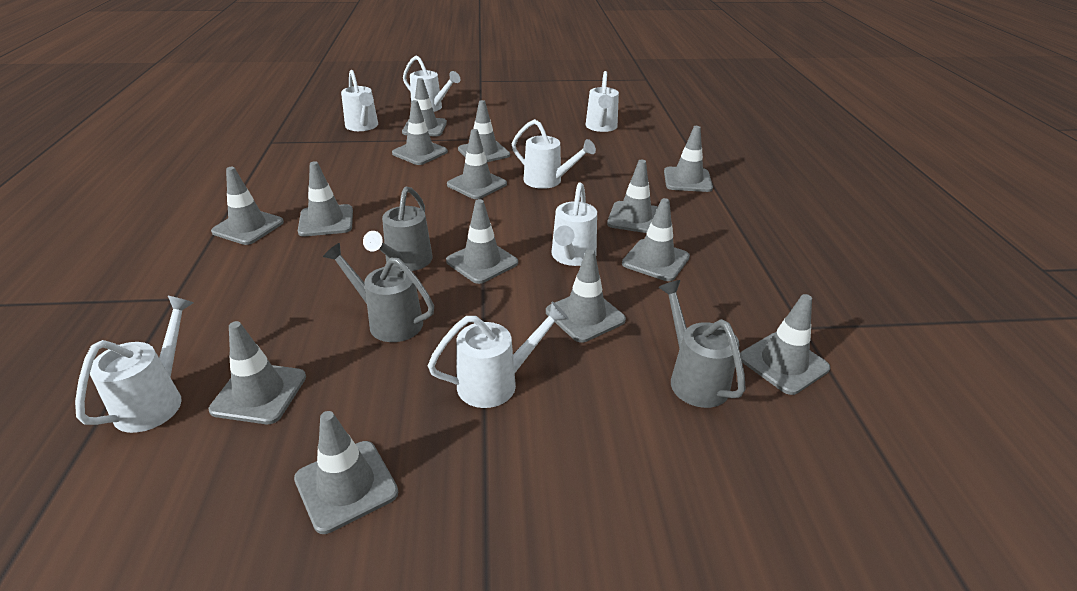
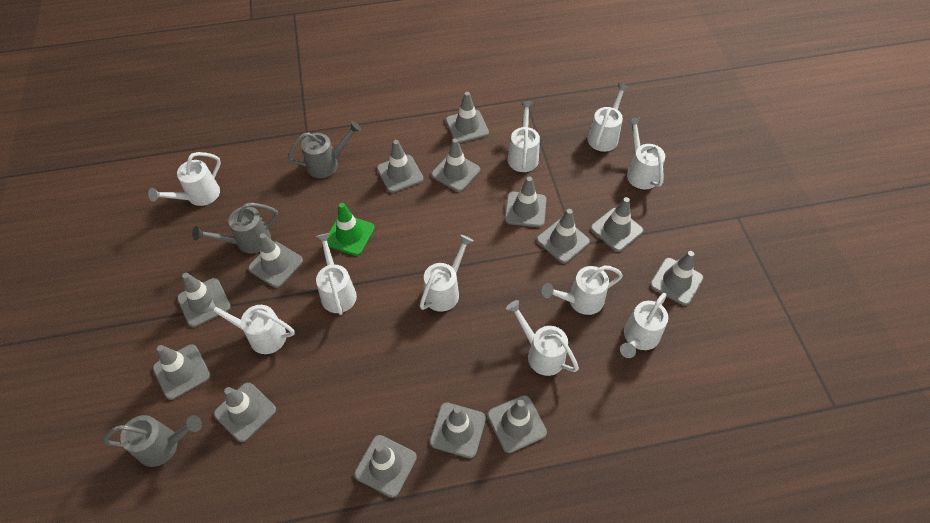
green traffic cone: 0 -> 1
white watering can: 7 -> 10

